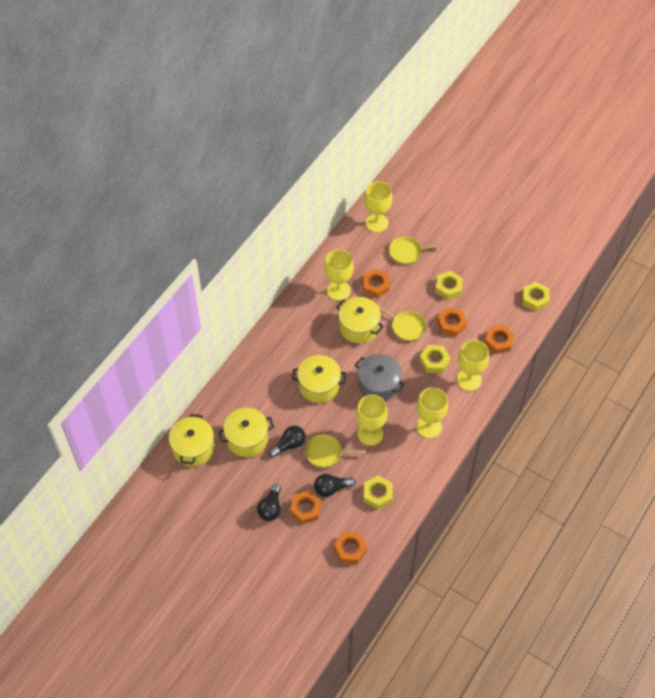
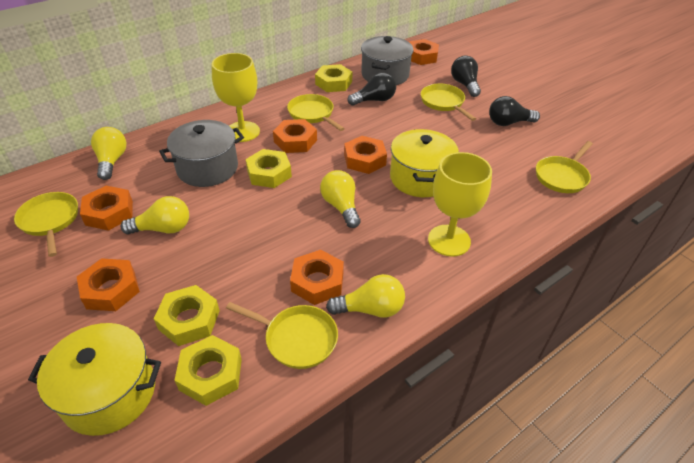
grey pot: 1 -> 2
orange nut: 5 -> 6
yellow goblet: 5 -> 2
yellow light bulb: 0 -> 4
yellow pan: 3 -> 5
yellow pot: 4 -> 2

